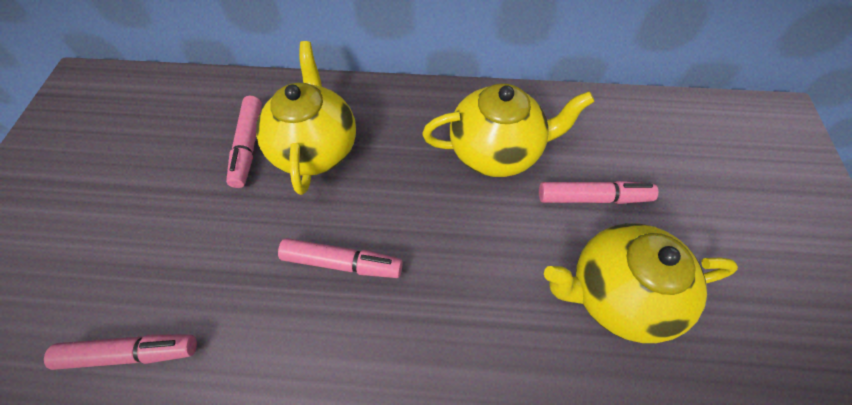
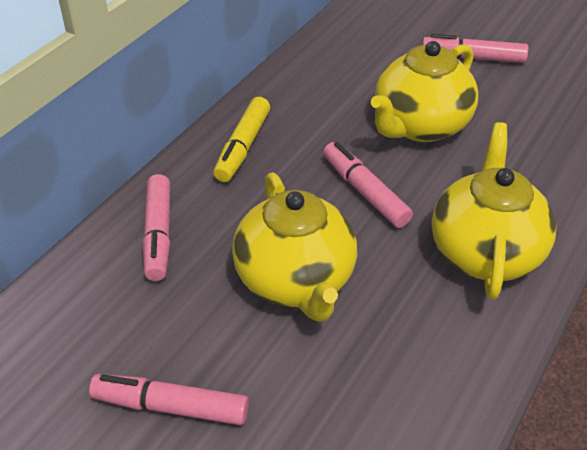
yellow marker: 0 -> 1

